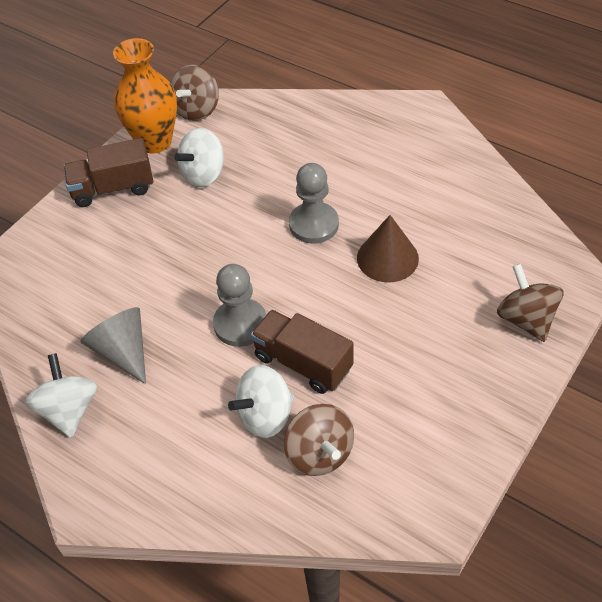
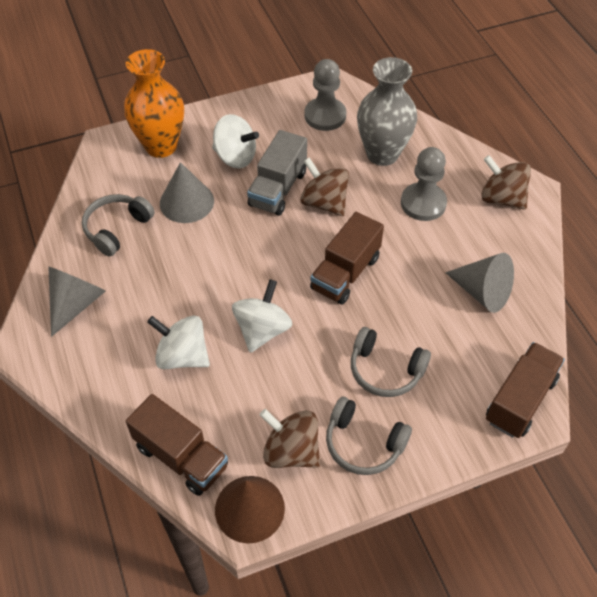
brown truck: 2 -> 3
grey cone: 1 -> 3
grey headphones: 0 -> 3
grey truck: 0 -> 1
grey vase: 0 -> 1

